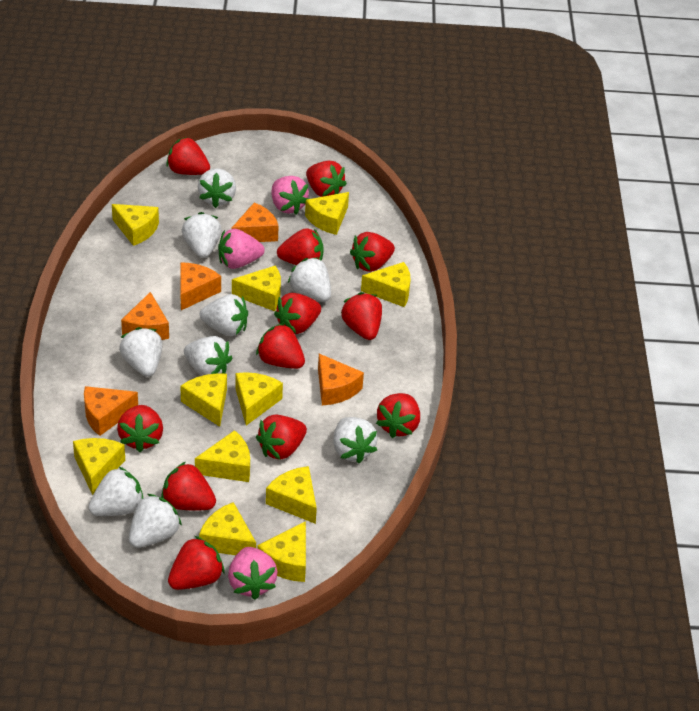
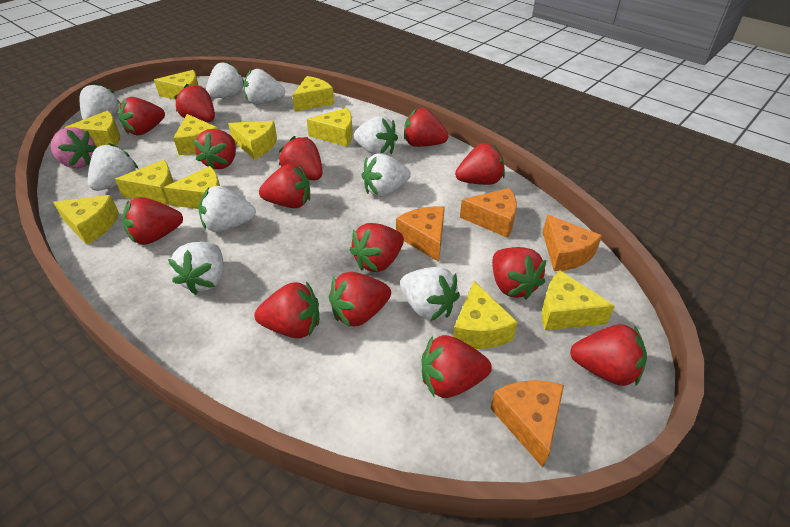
orange cheese: 5 -> 4
pink strawberry: 3 -> 1
red strawberry: 12 -> 14

